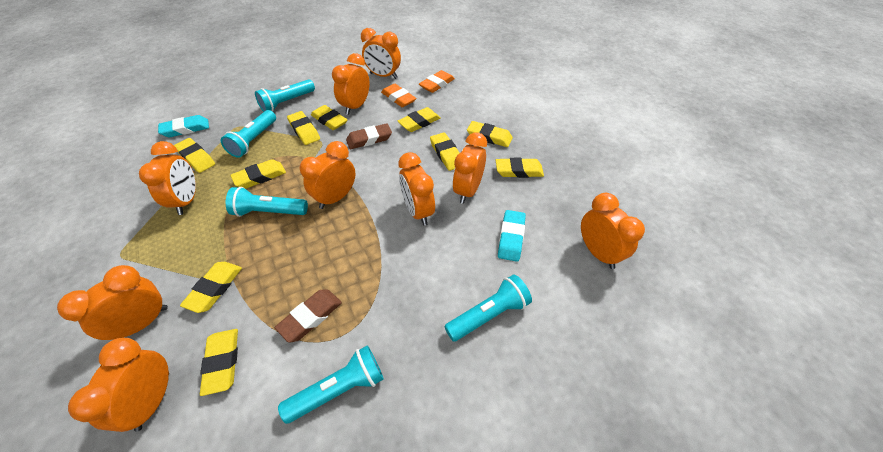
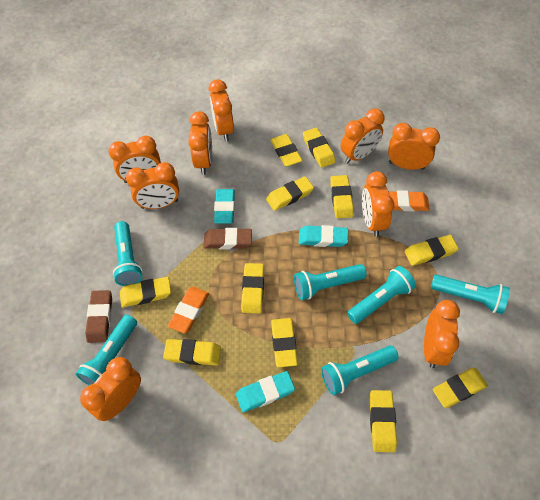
turquoise eraser: 2 -> 3
turquoise flashlight: 5 -> 6
yellow eraser: 10 -> 11

